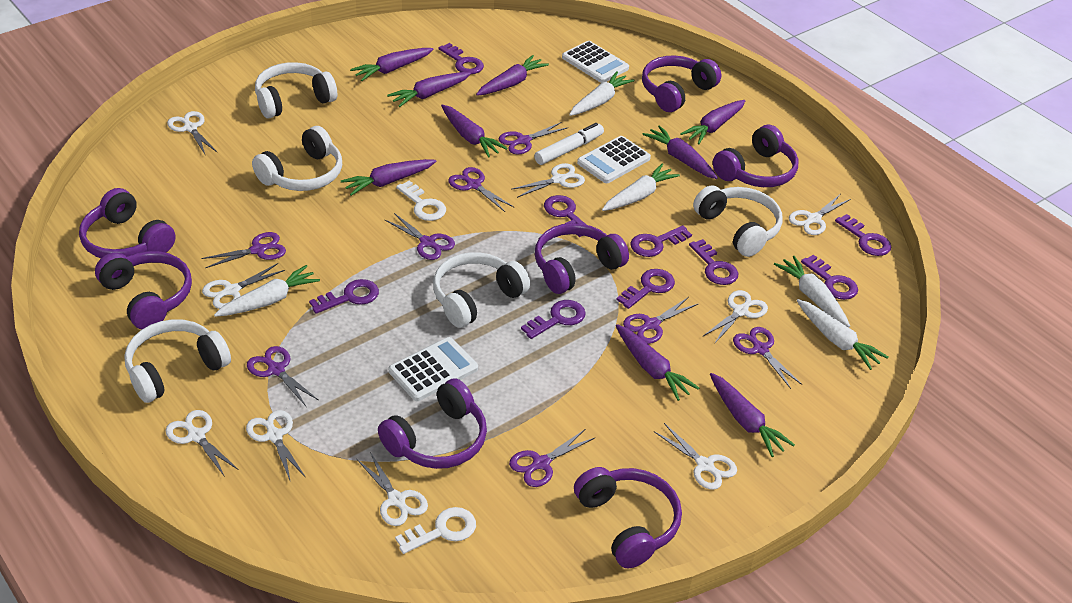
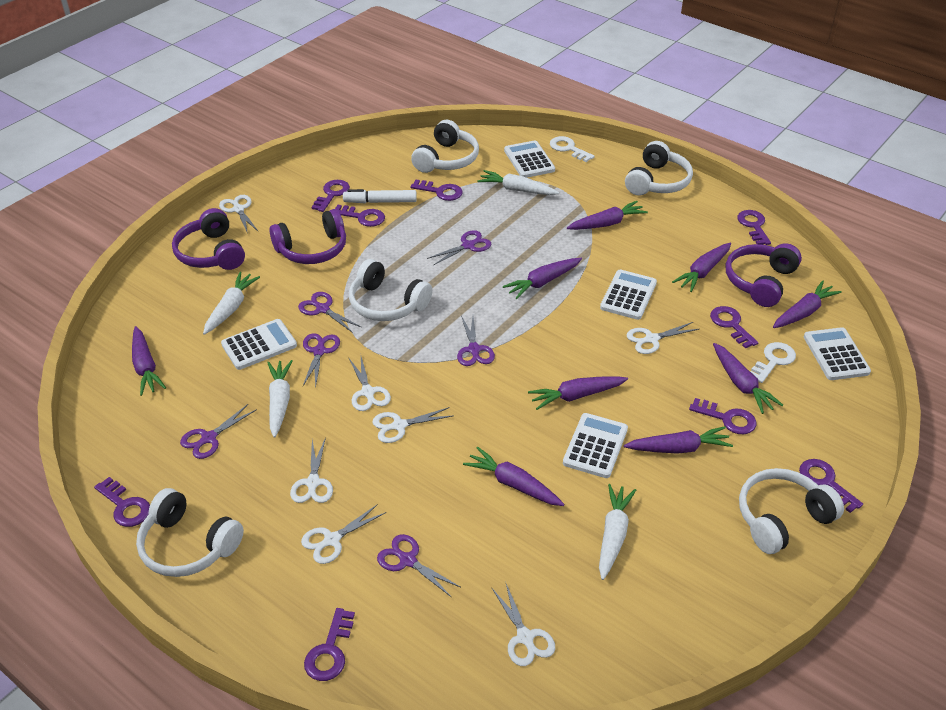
purple headphones: 7 -> 3
purple scissors: 8 -> 6
white calculator: 3 -> 5
white carrot: 5 -> 4
white scissors: 9 -> 7

